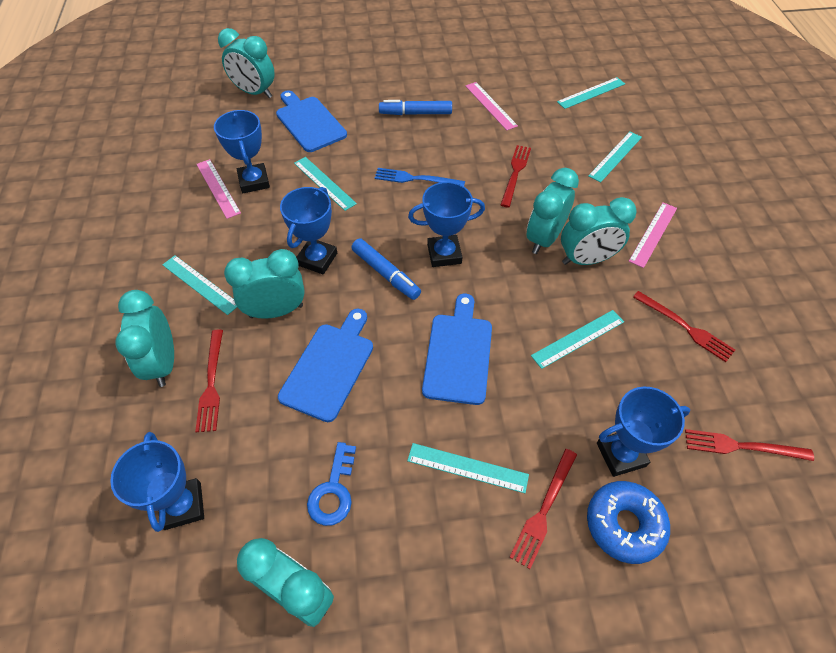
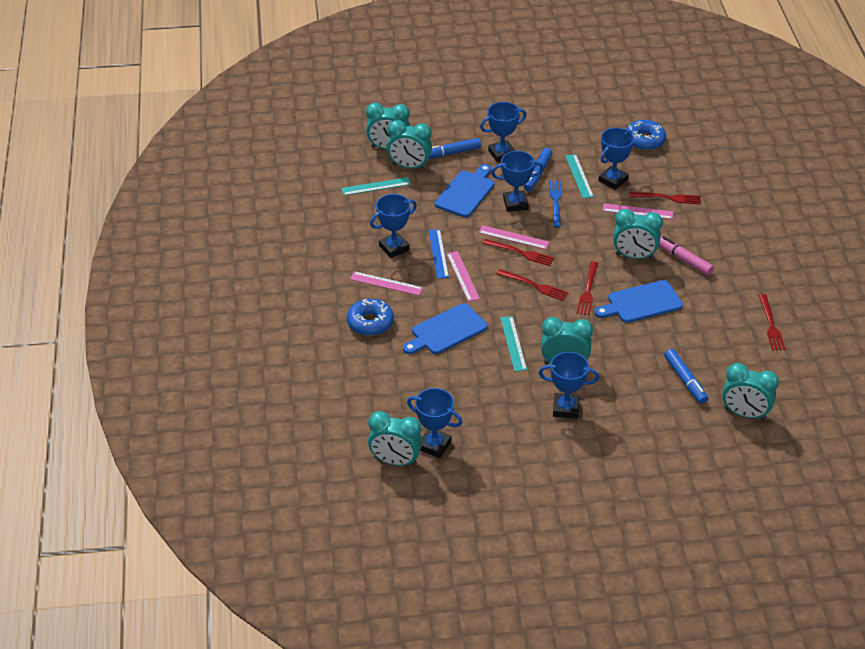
blue donut: 1 -> 2
blue key: 1 -> 0
blue marker: 2 -> 3
blue ruler: 0 -> 1
blue trophy: 5 -> 6
pink marker: 0 -> 1
pink ruler: 3 -> 4
turquoise ruler: 6 -> 3

